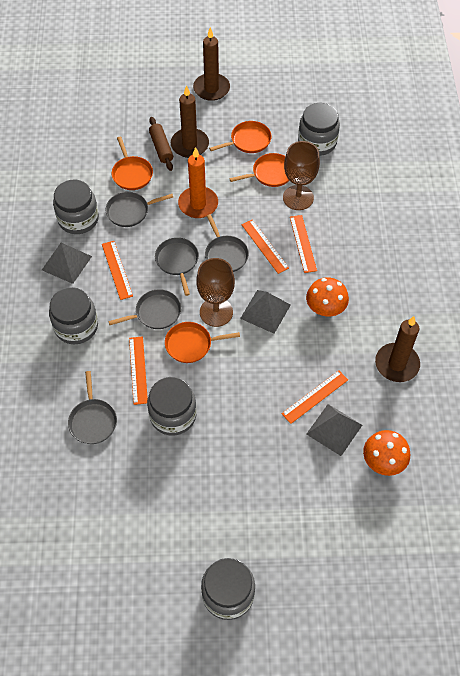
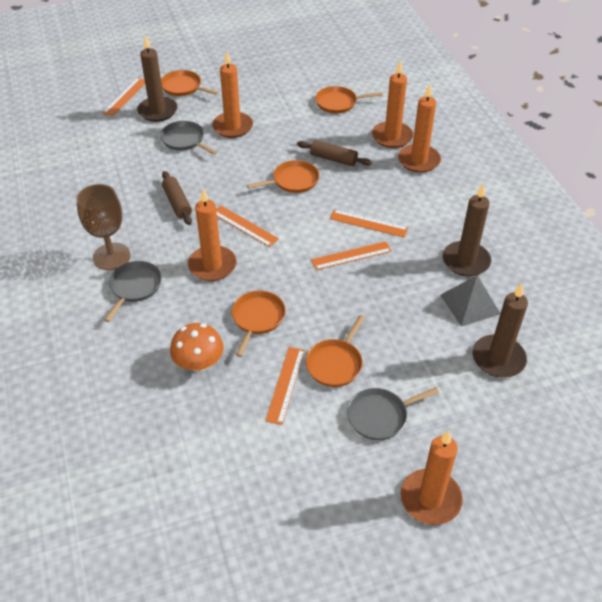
brown goblet: 2 -> 1
brown rolling pin: 1 -> 2
grey jar: 5 -> 0
grey pan: 5 -> 3
grey pyramid: 3 -> 1
orange candle: 1 -> 5
orange mushroom: 2 -> 1
orange pan: 4 -> 5

